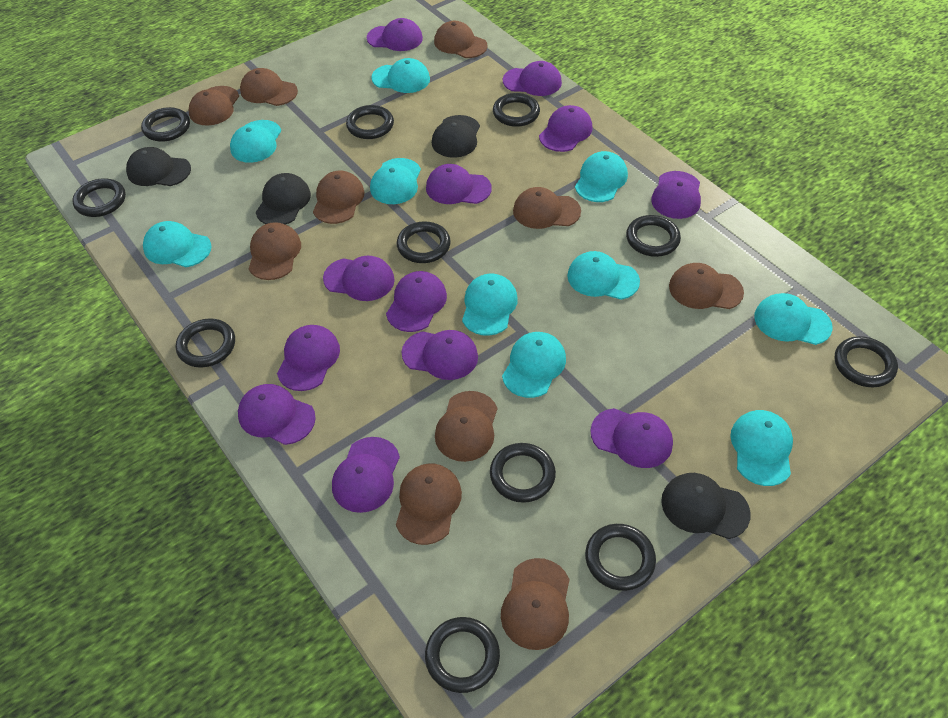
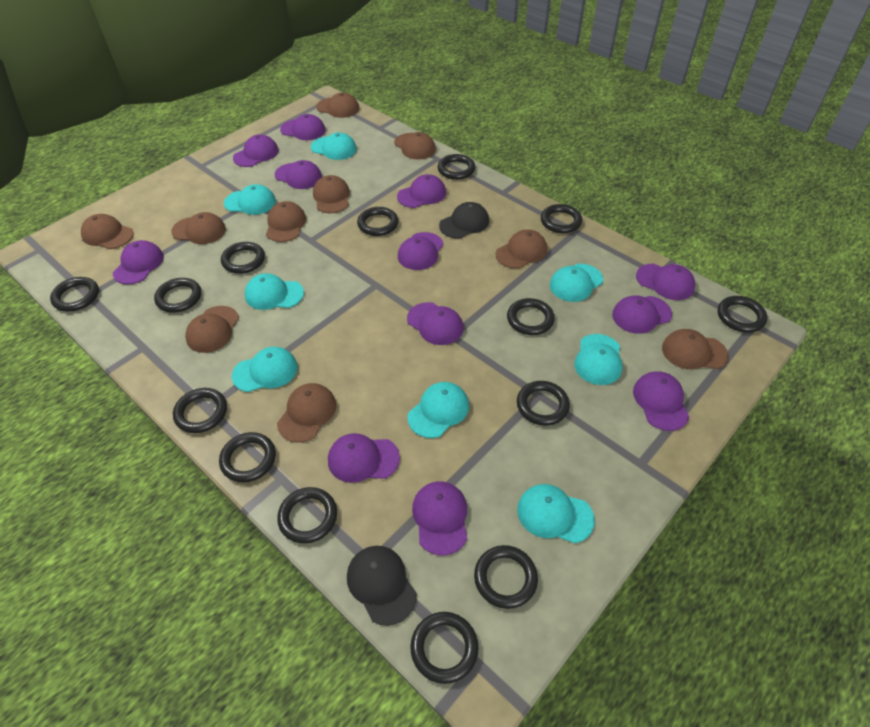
black cap: 4 -> 2
black ring: 11 -> 14
turquoise cap: 10 -> 8

